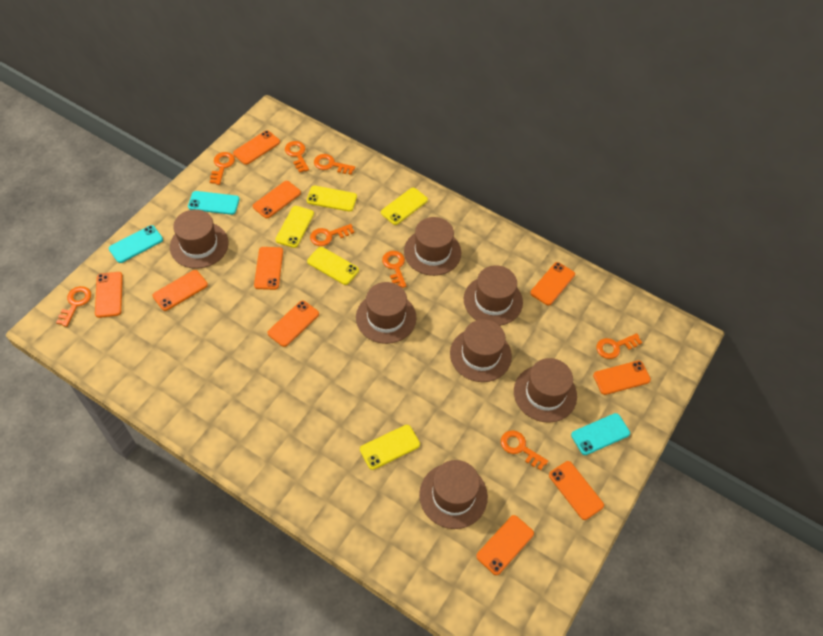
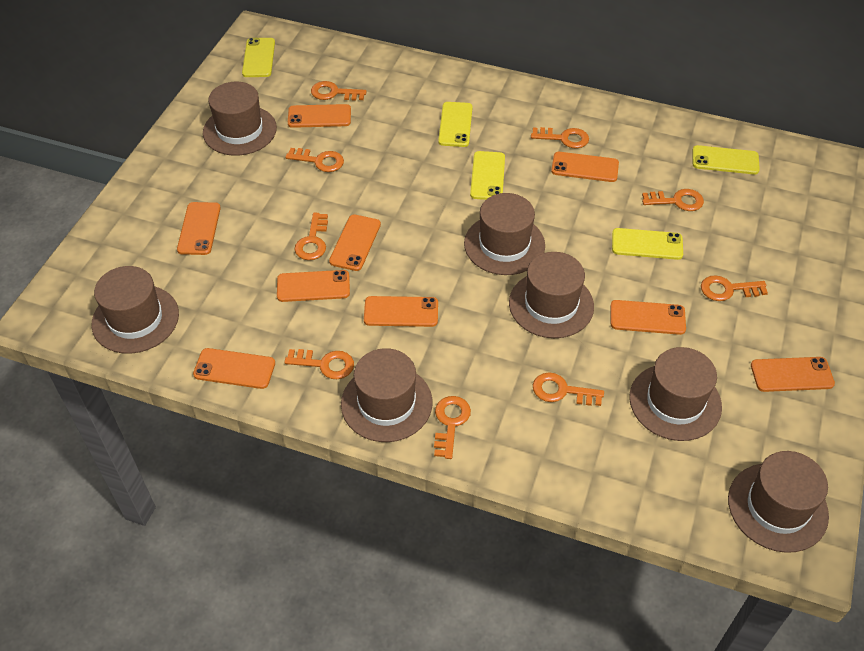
orange key: 8 -> 9
orange phone: 10 -> 9
turquoise phone: 3 -> 0

